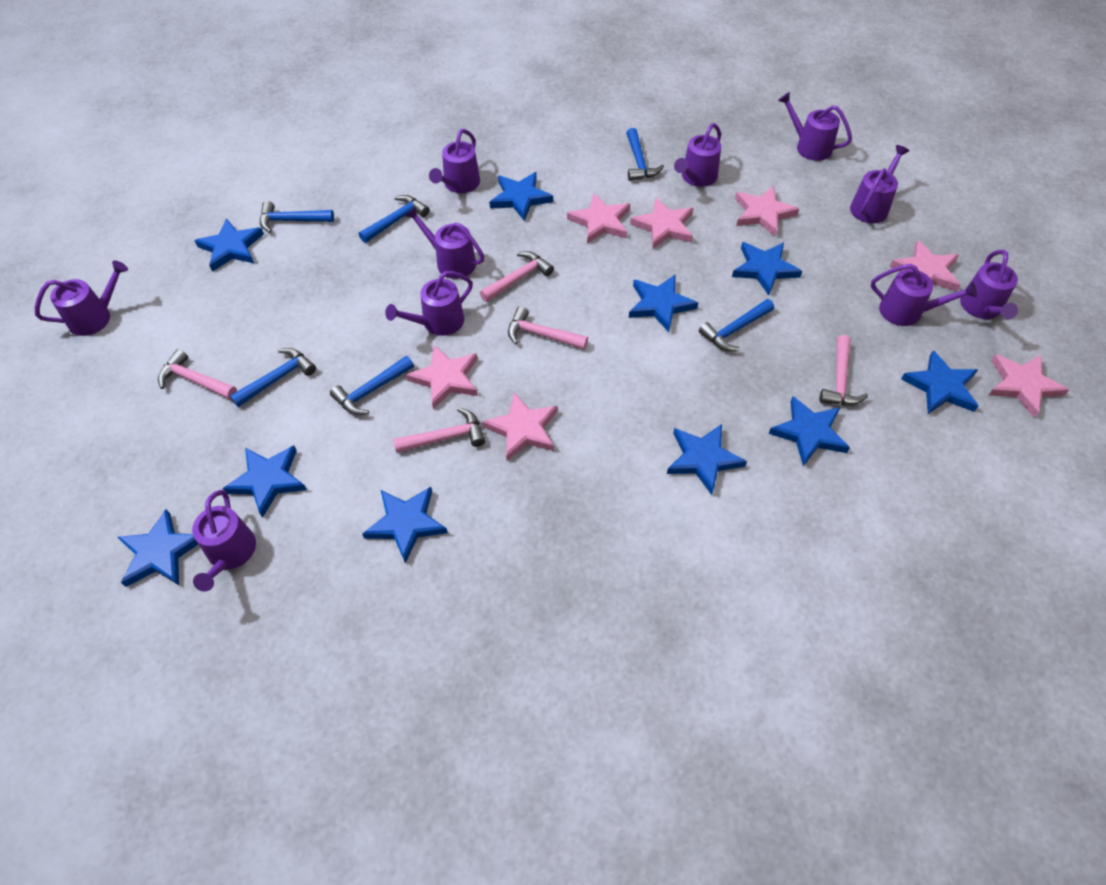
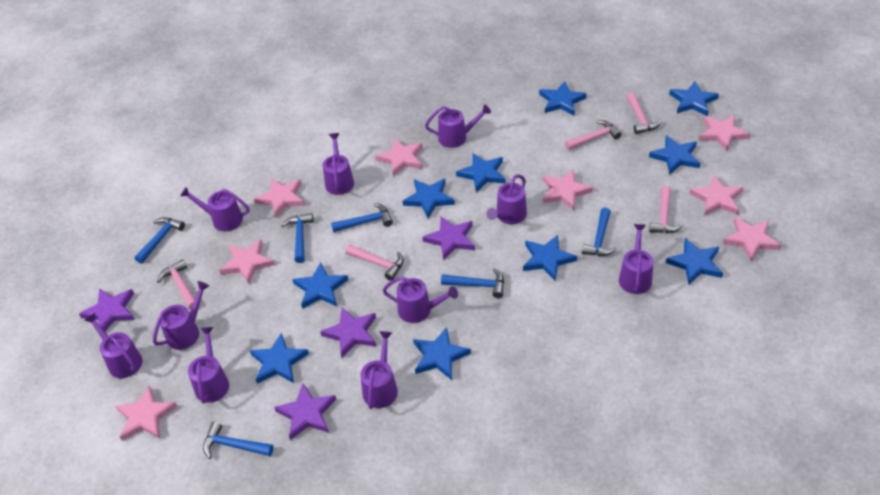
pink star: 7 -> 8
purple star: 0 -> 4

